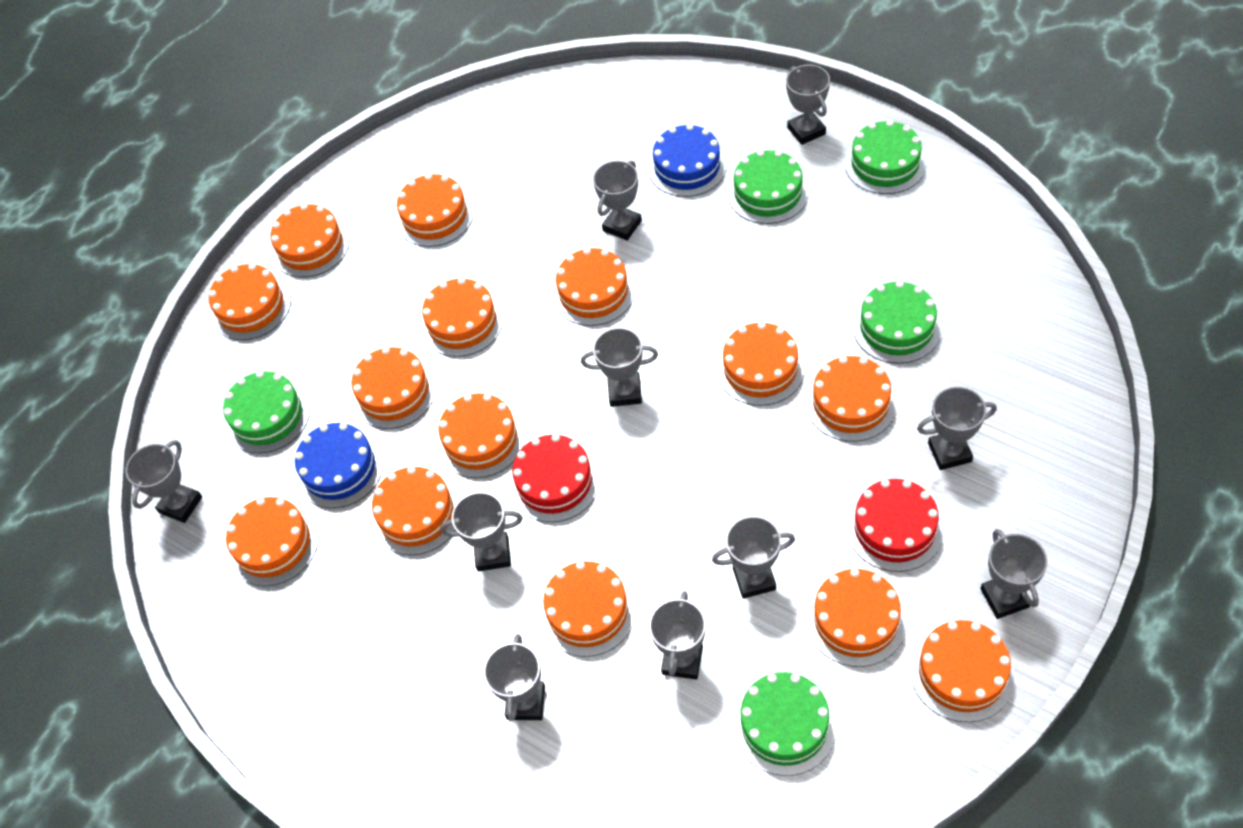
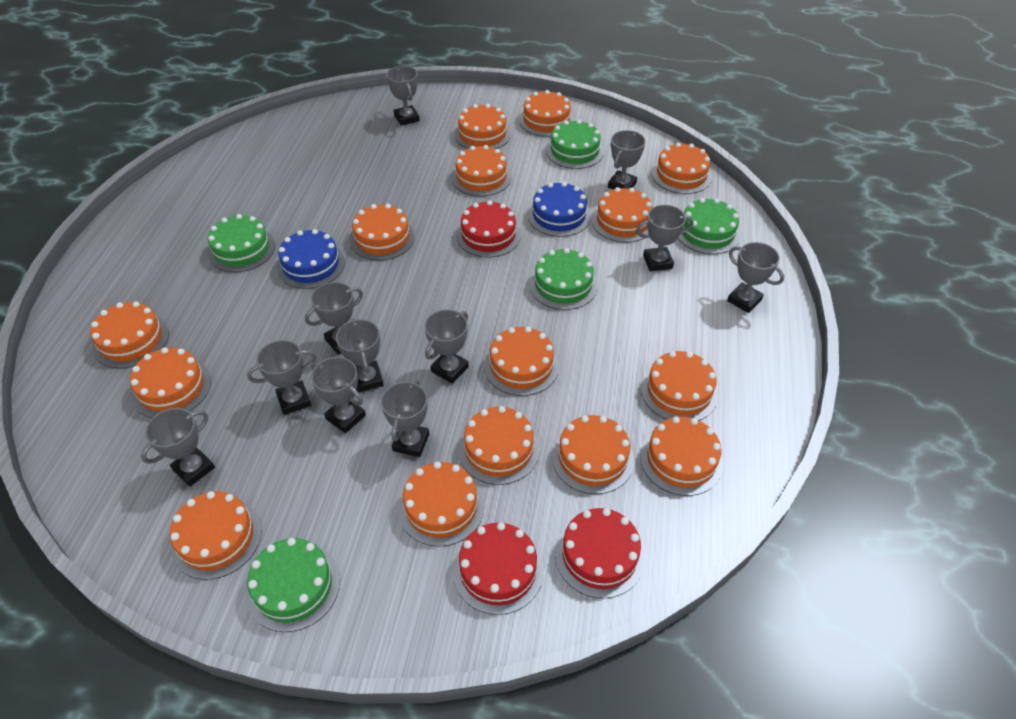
grey trophy: 10 -> 11
orange cake: 14 -> 15
red cake: 2 -> 3

